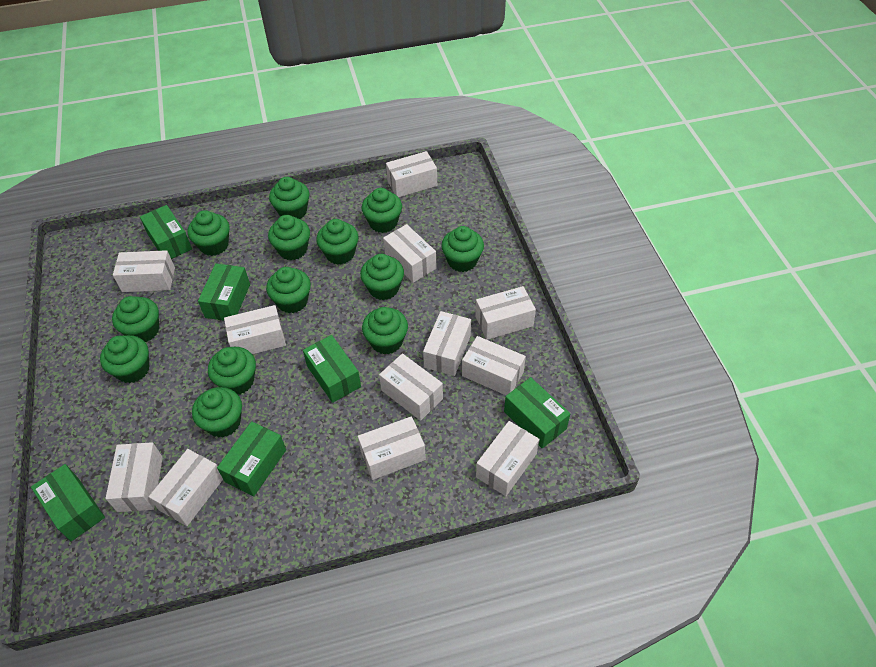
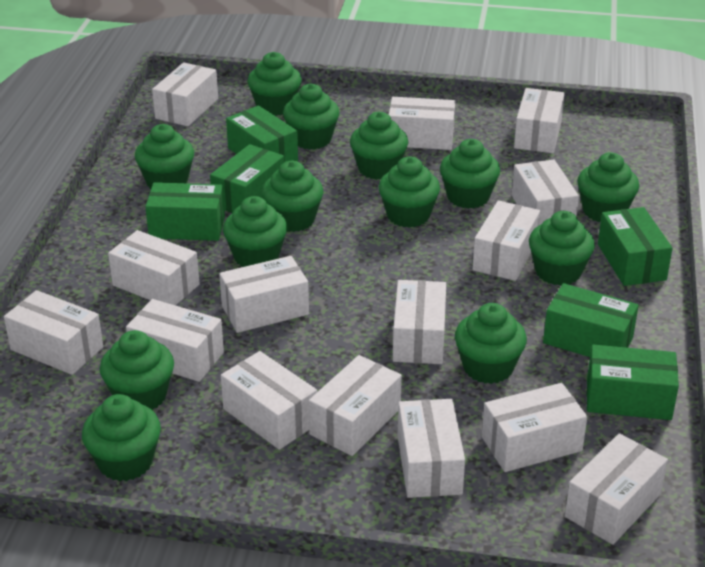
white box: 12 -> 15

